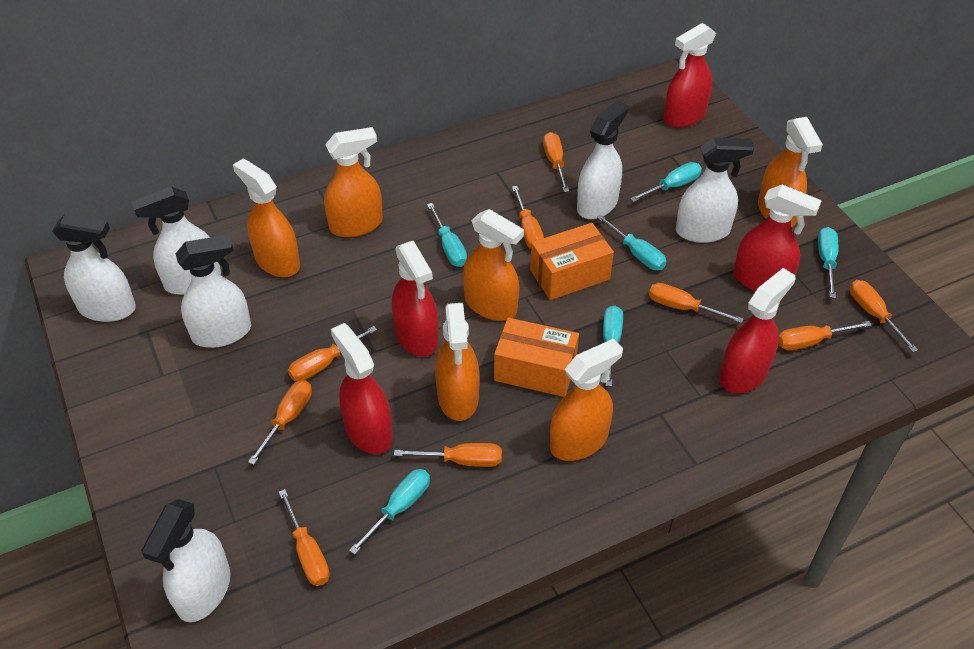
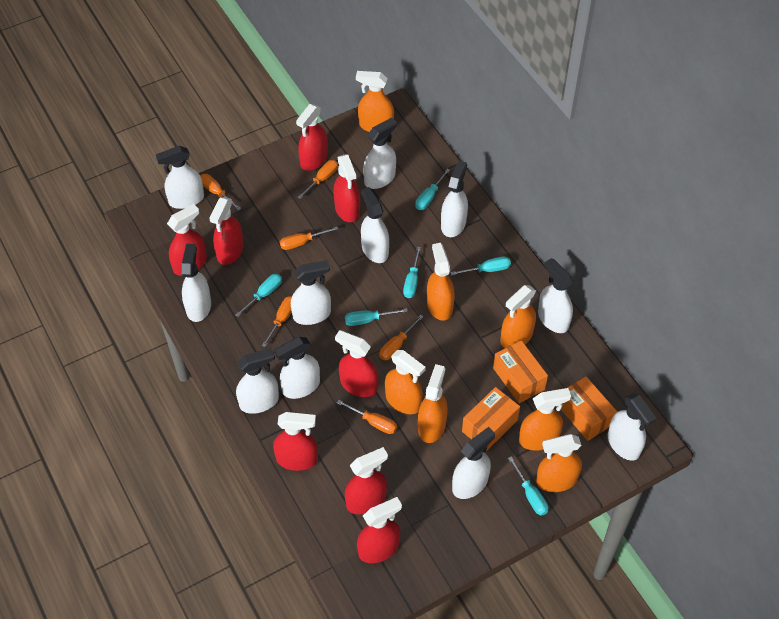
orange box: 2 -> 3
orange screwdriver: 9 -> 6
orange spray bottle: 6 -> 7
red spray bottle: 5 -> 8
white spray bottle: 6 -> 11

